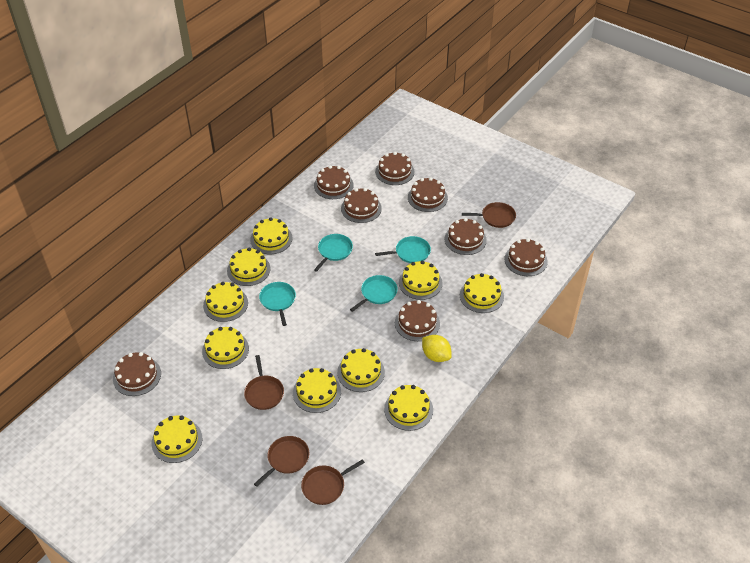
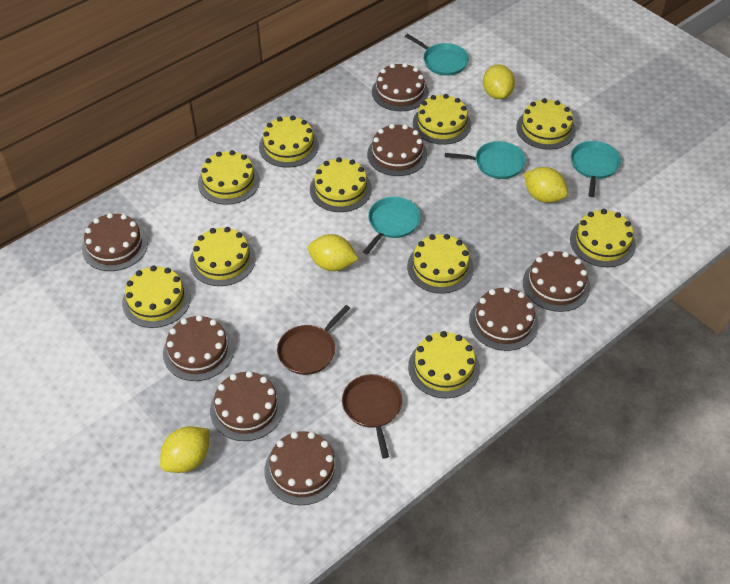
brown pan: 4 -> 2
yellow lemon: 1 -> 4

